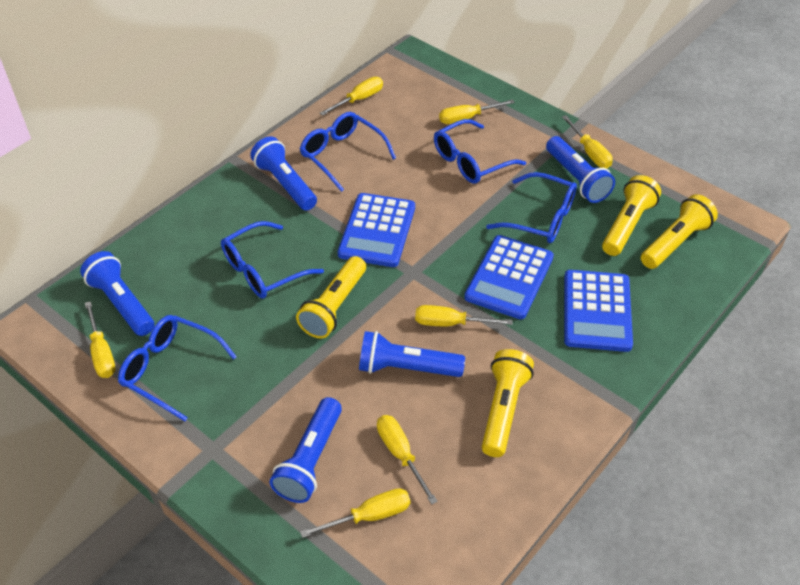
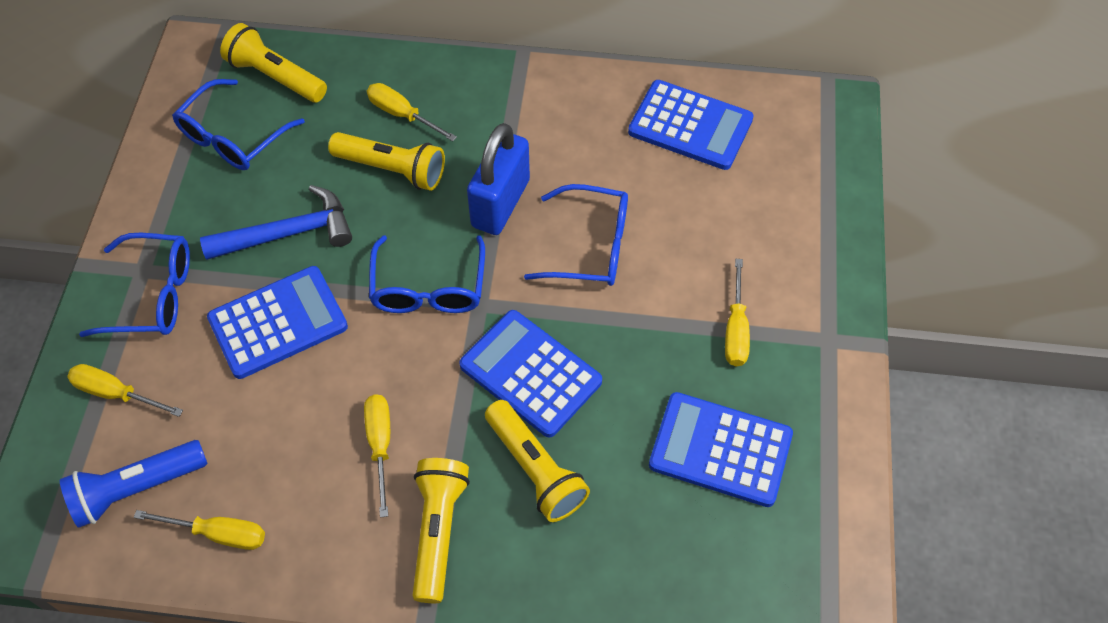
blue calculator: 3 -> 4
blue flashlight: 5 -> 1
blue glasses: 5 -> 4
blue hammer: 0 -> 1
blue padlock: 0 -> 1
yellow screwdriver: 7 -> 5

